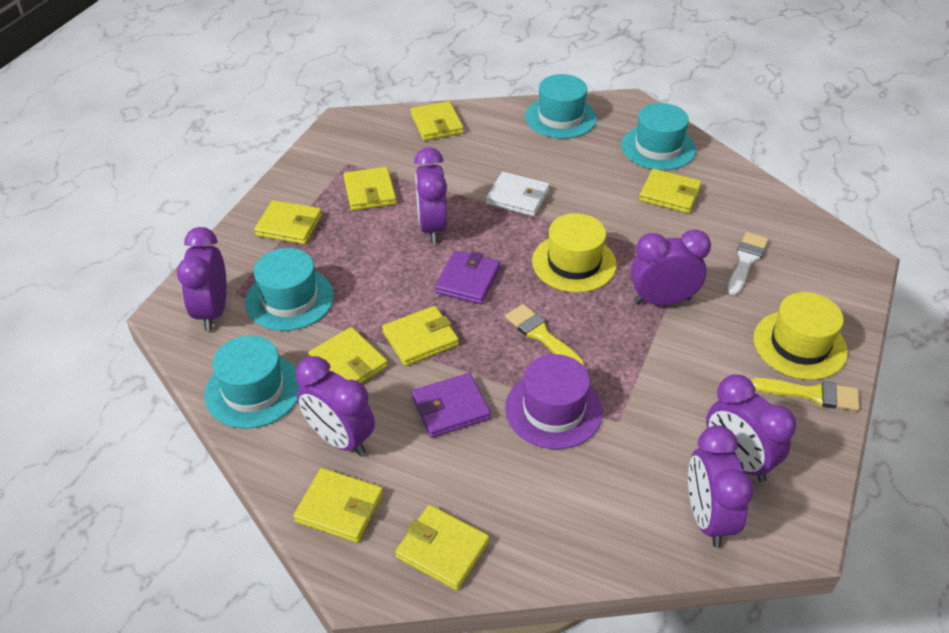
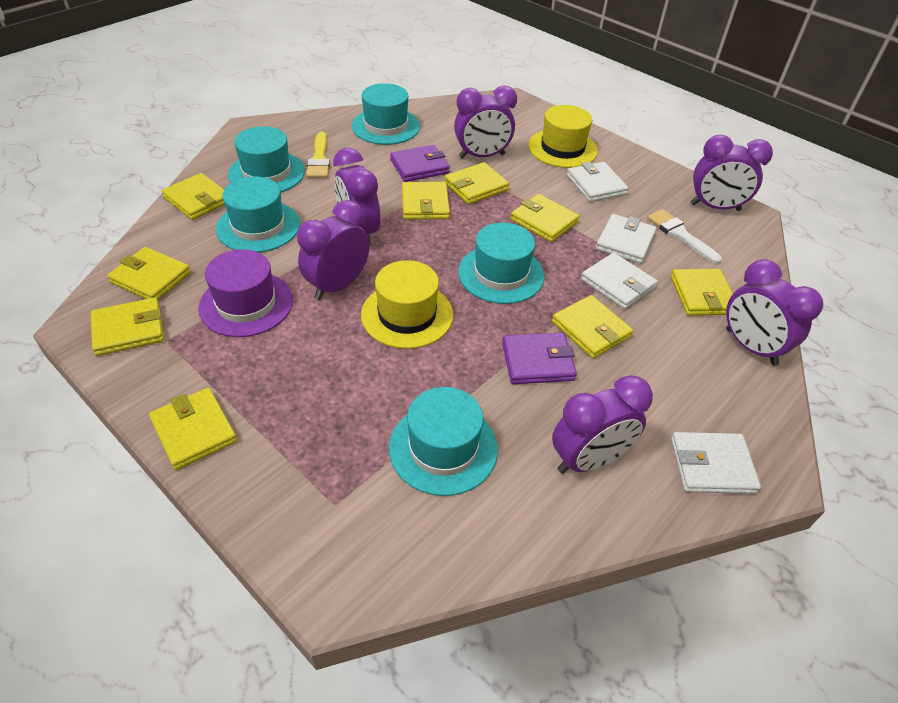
turquoise hat: 4 -> 5
white wallet: 1 -> 4
yellow brush: 2 -> 1
yellow wallet: 8 -> 9

